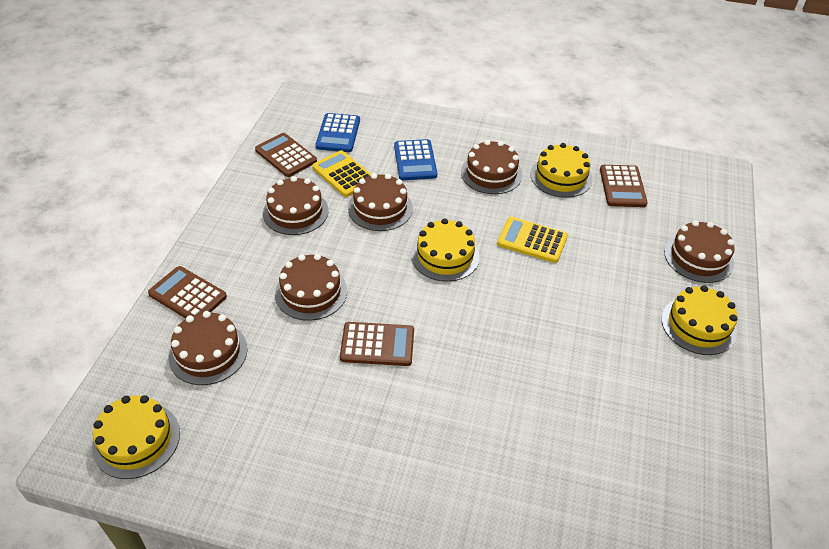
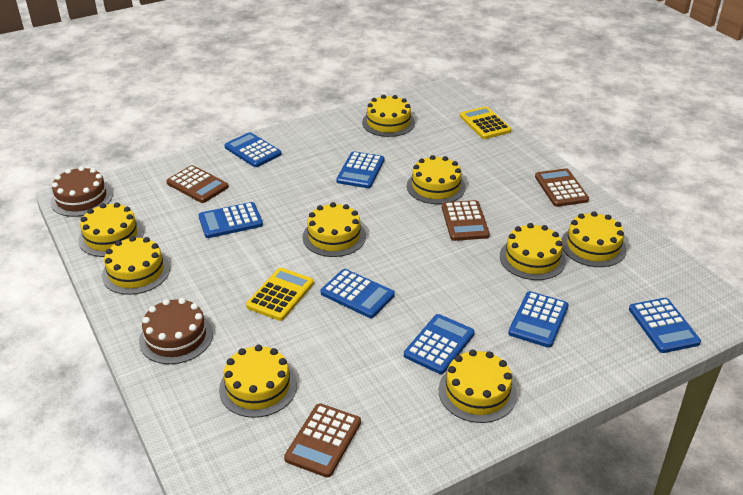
blue calculator: 2 -> 7
brown cake: 6 -> 2
yellow cake: 4 -> 9

